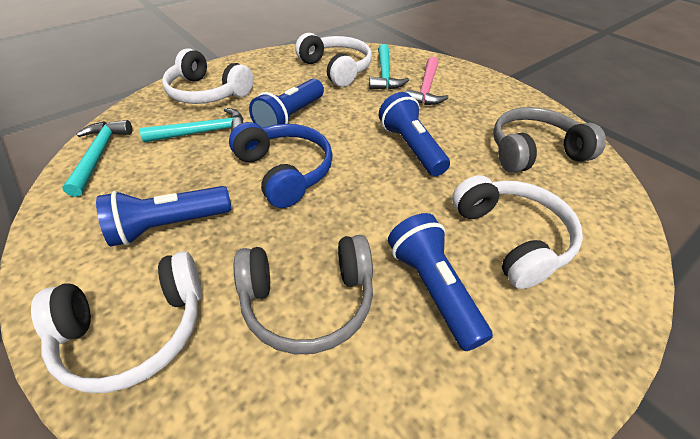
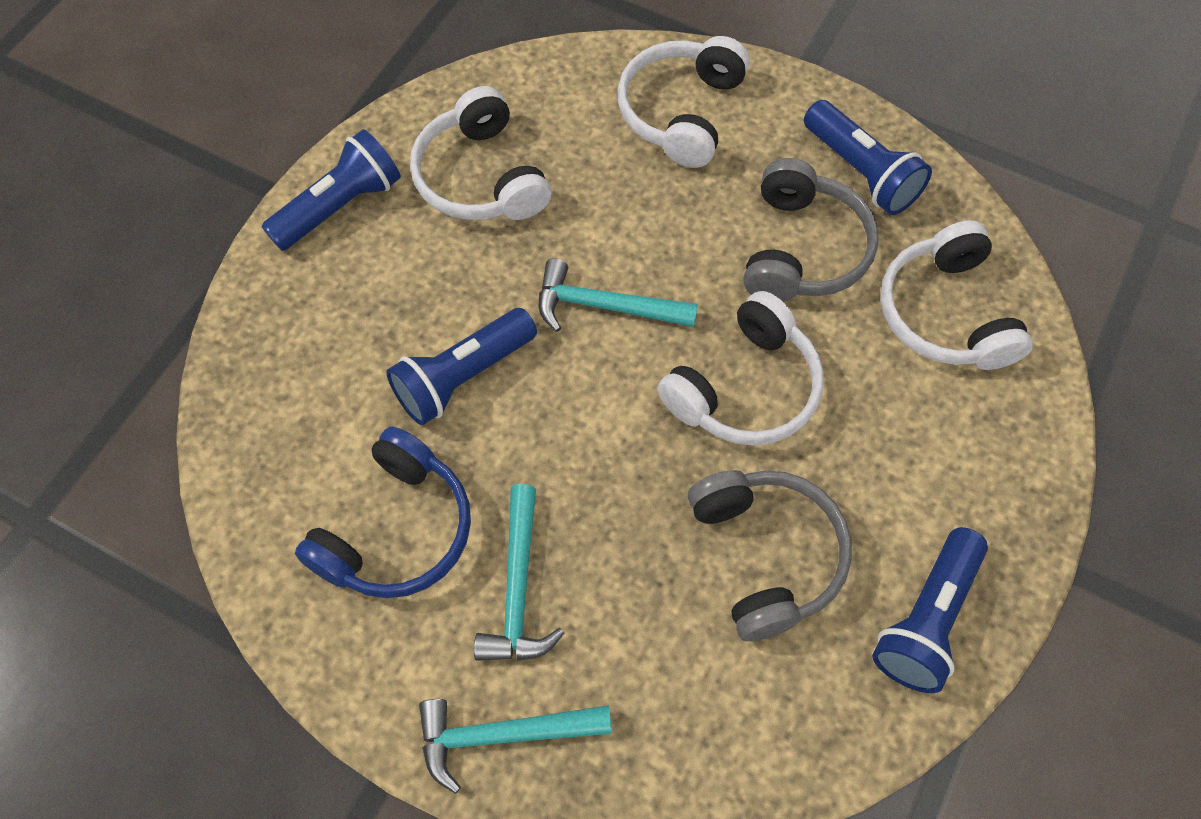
pink hammer: 1 -> 0

